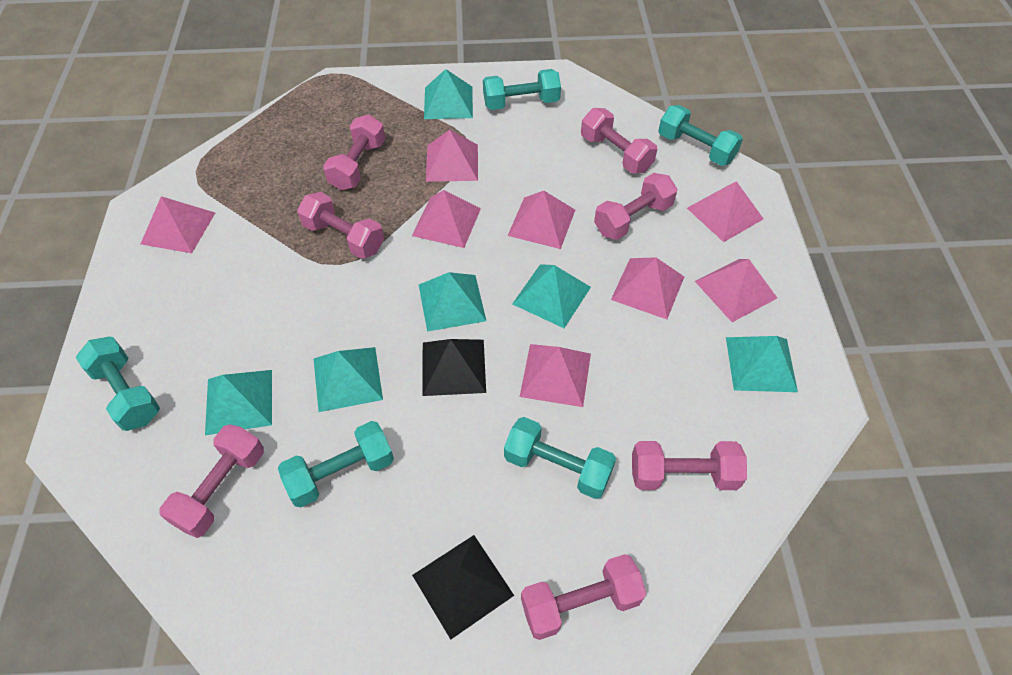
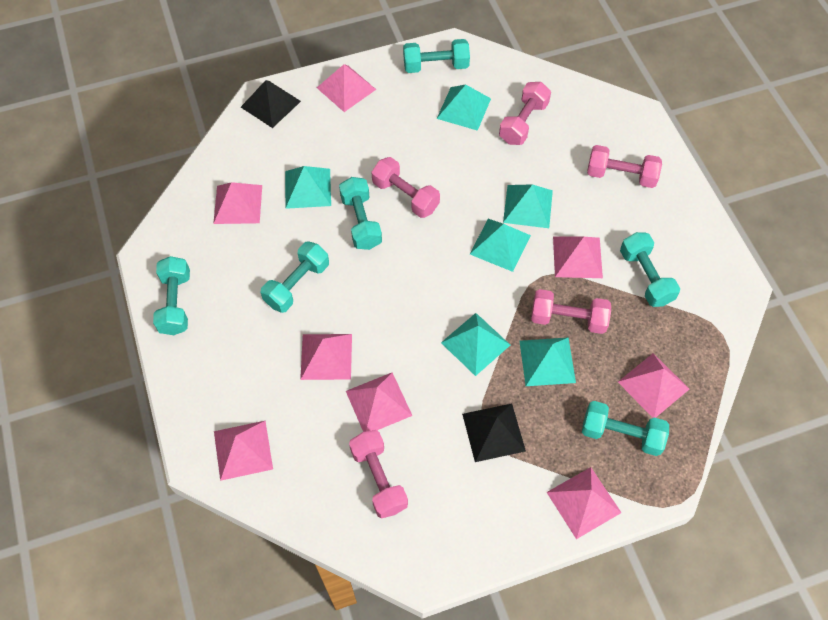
pink dumbbell: 7 -> 5
turquoise dumbbell: 5 -> 6

